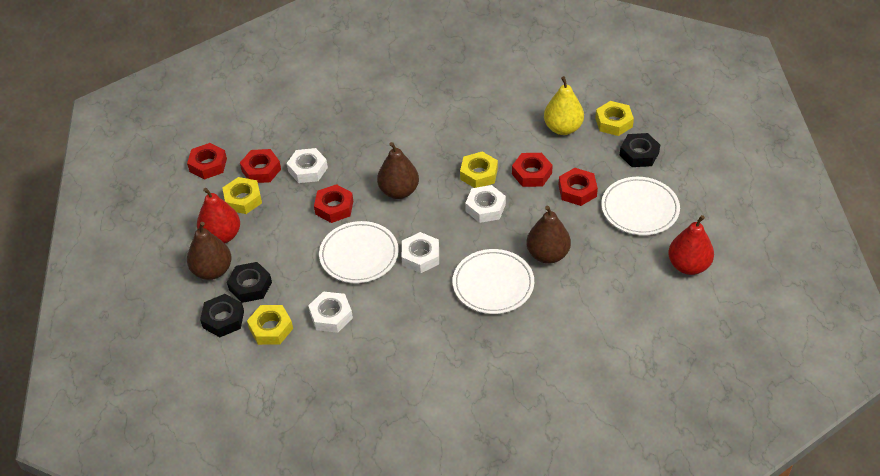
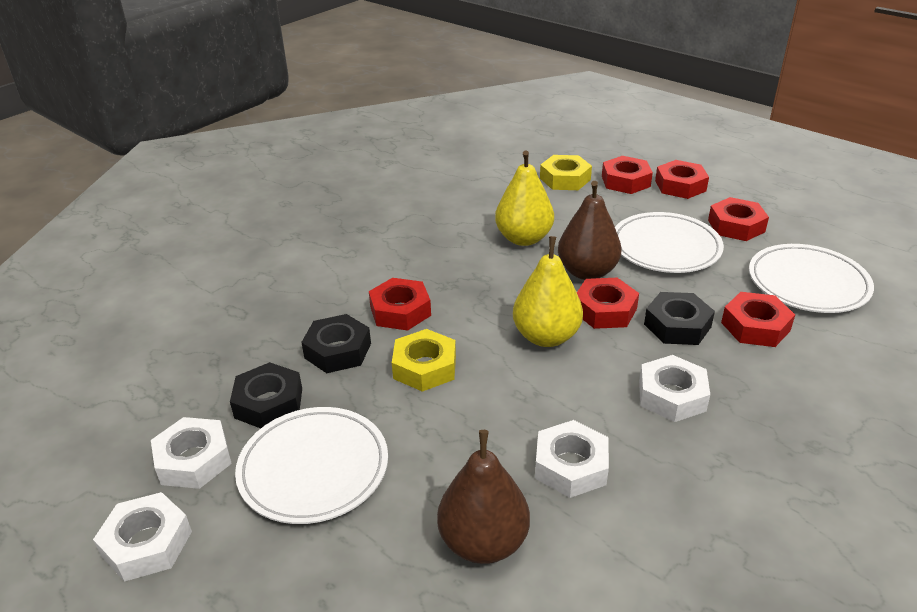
brown pear: 3 -> 2
red nut: 5 -> 6
red pear: 2 -> 0
yellow nut: 4 -> 2
yellow pear: 1 -> 2

